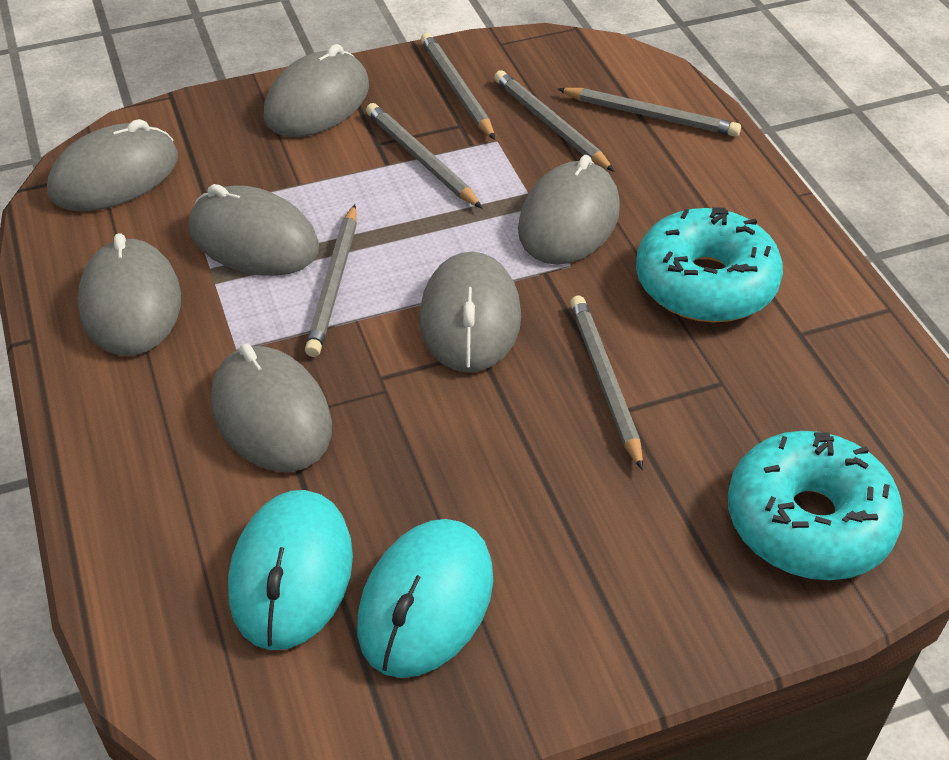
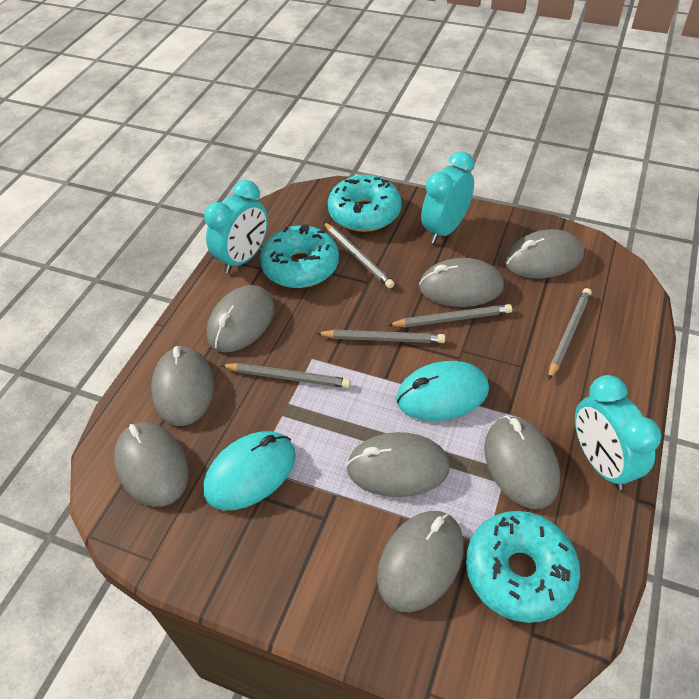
grey mouse: 7 -> 8
grey pencil: 6 -> 5
turquoise clock: 0 -> 3
turquoise donut: 2 -> 3

